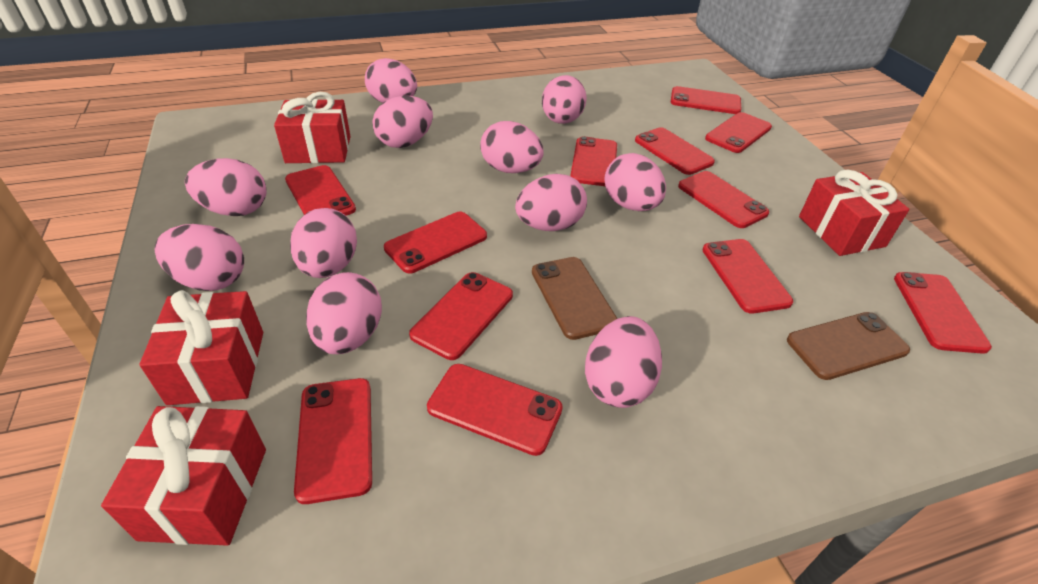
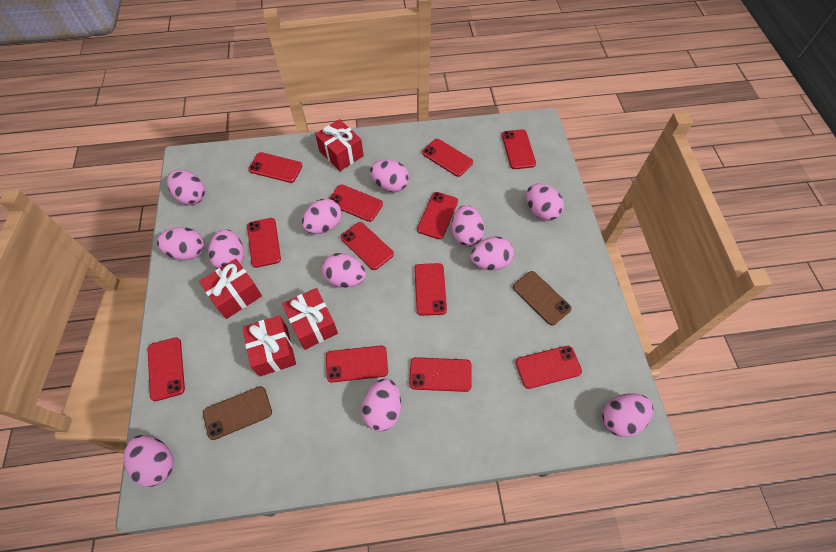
pink egg: 11 -> 12

